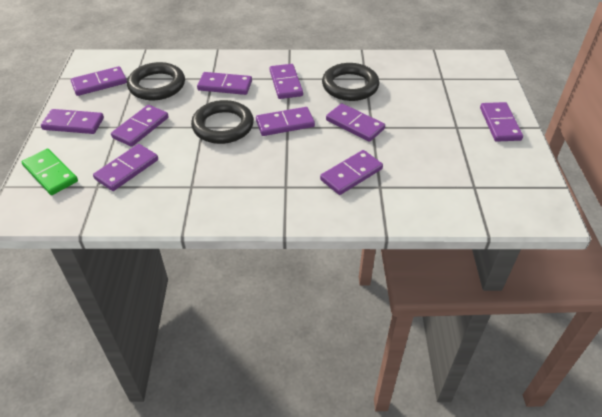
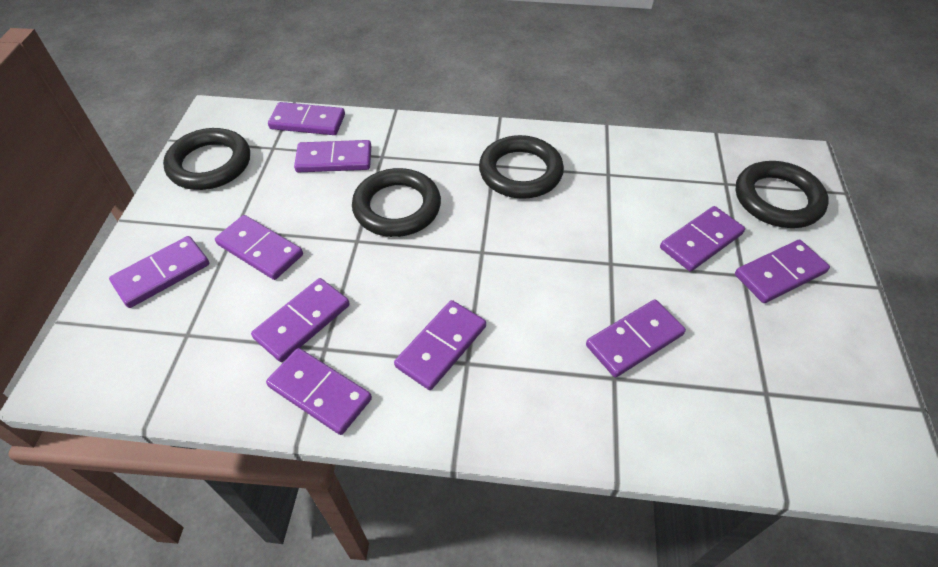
black ring: 3 -> 4
green domino: 1 -> 0

